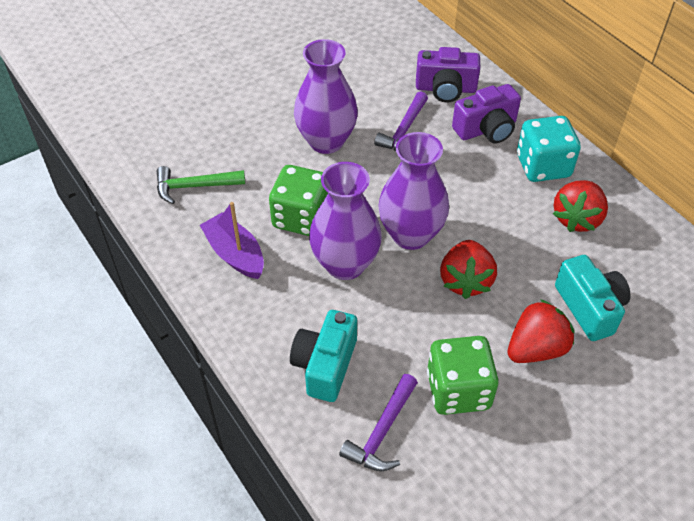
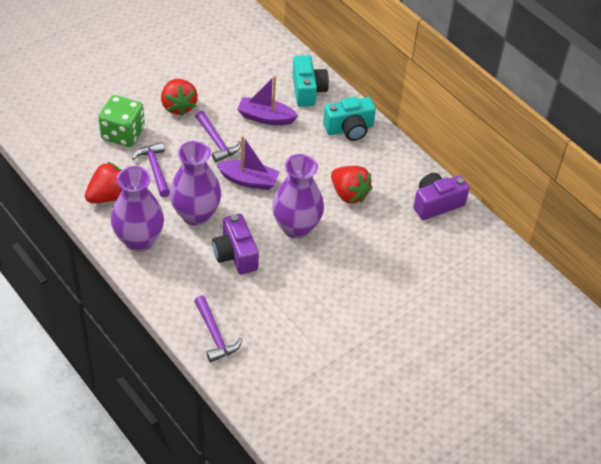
green dice: 2 -> 1
green hammer: 1 -> 0
purple boat: 1 -> 2
purple hammer: 2 -> 3
turquoise dice: 1 -> 0

